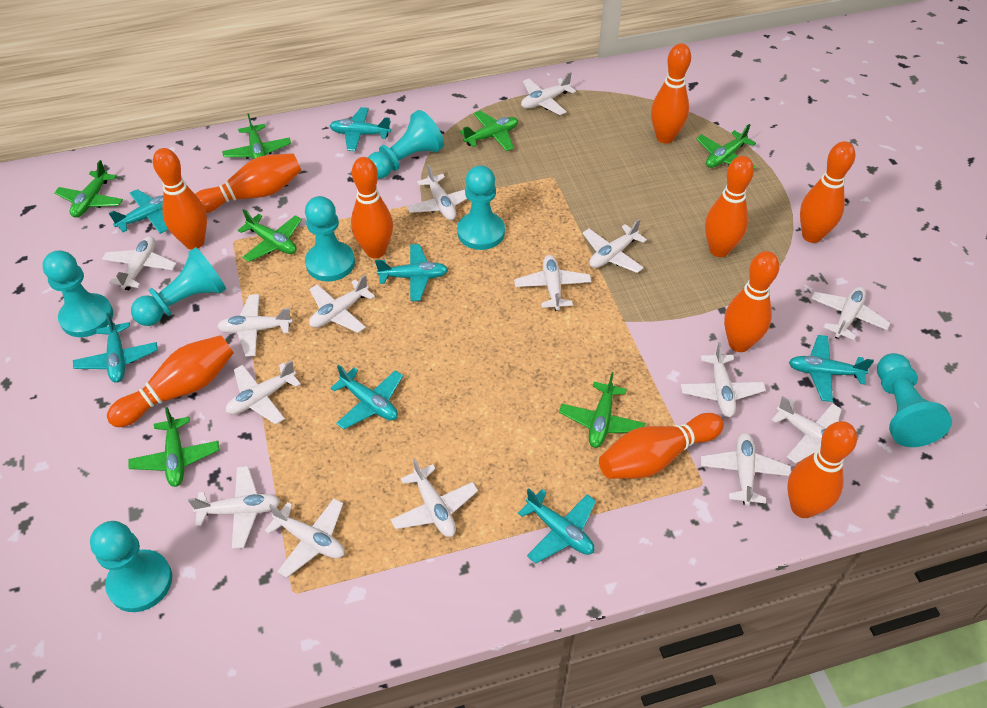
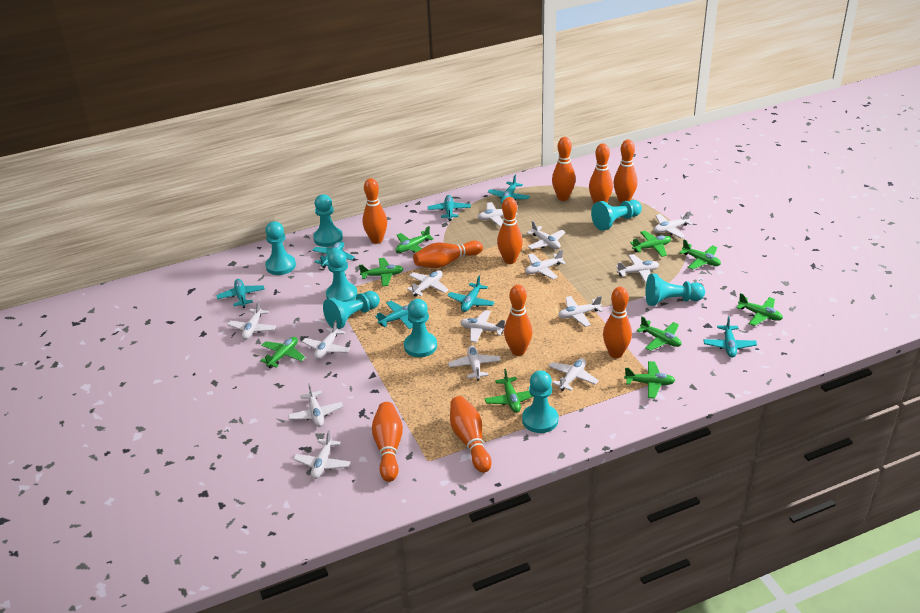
green plane: 7 -> 9
turquoise pawn: 7 -> 8
white plane: 15 -> 14

